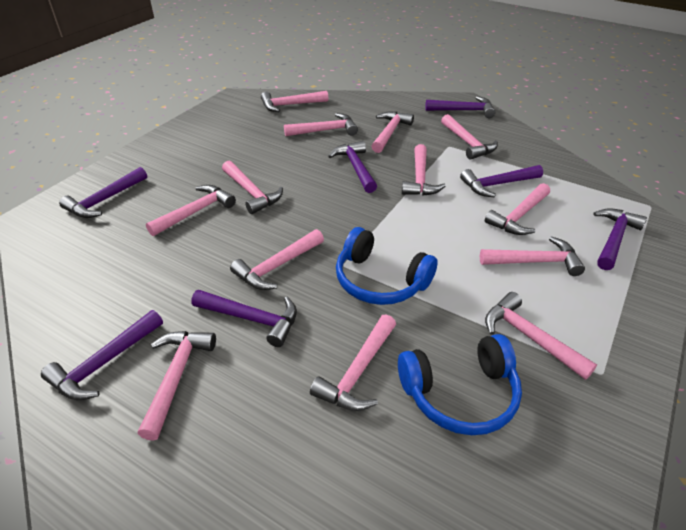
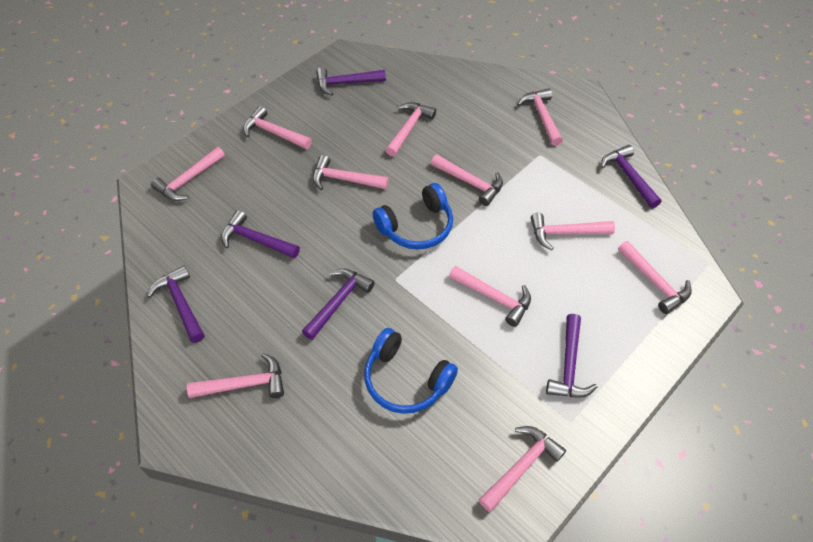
pink hammer: 13 -> 11
purple hammer: 7 -> 6

